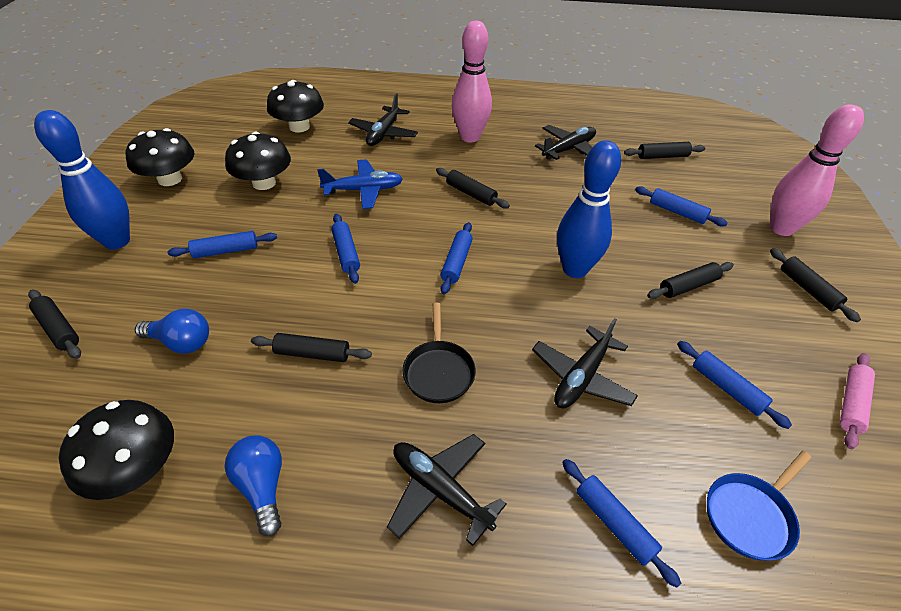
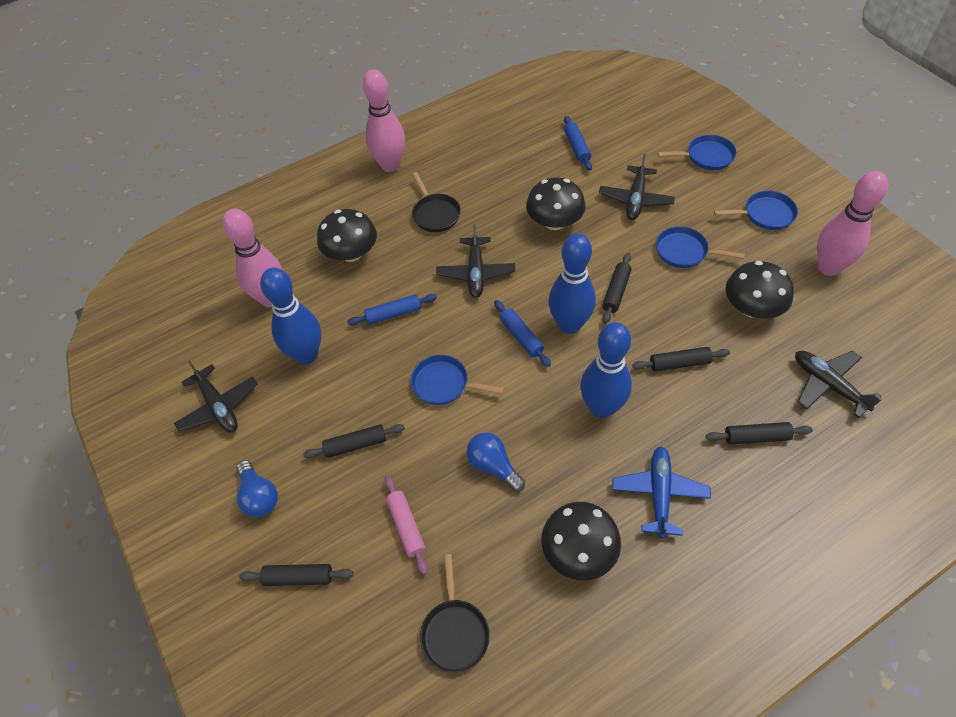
black pan: 1 -> 2
black rolling pin: 6 -> 5
blue bowling pin: 2 -> 3
blue pan: 1 -> 4
blue rolling pin: 6 -> 3
pink bowling pin: 2 -> 3

